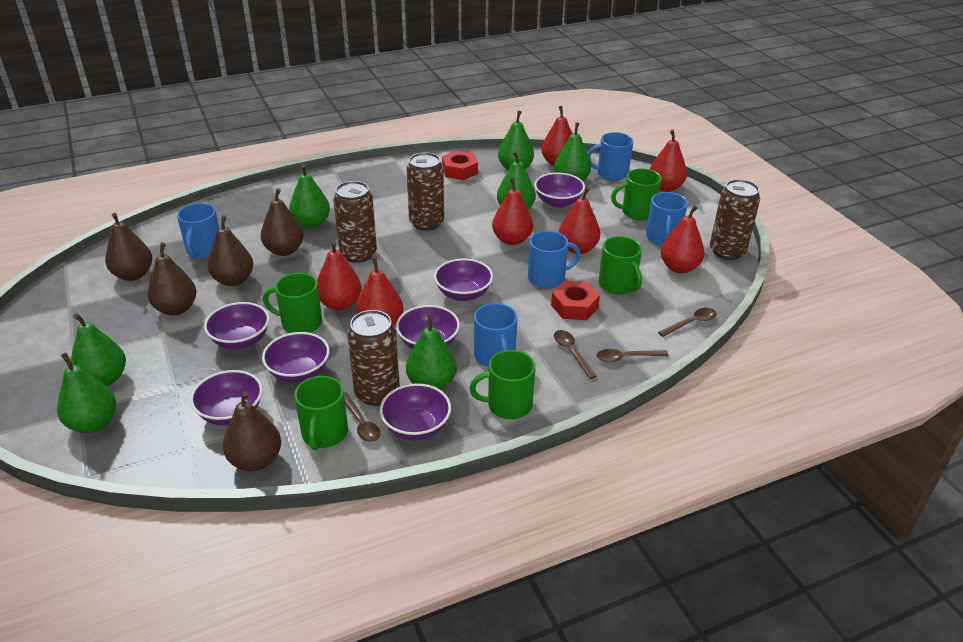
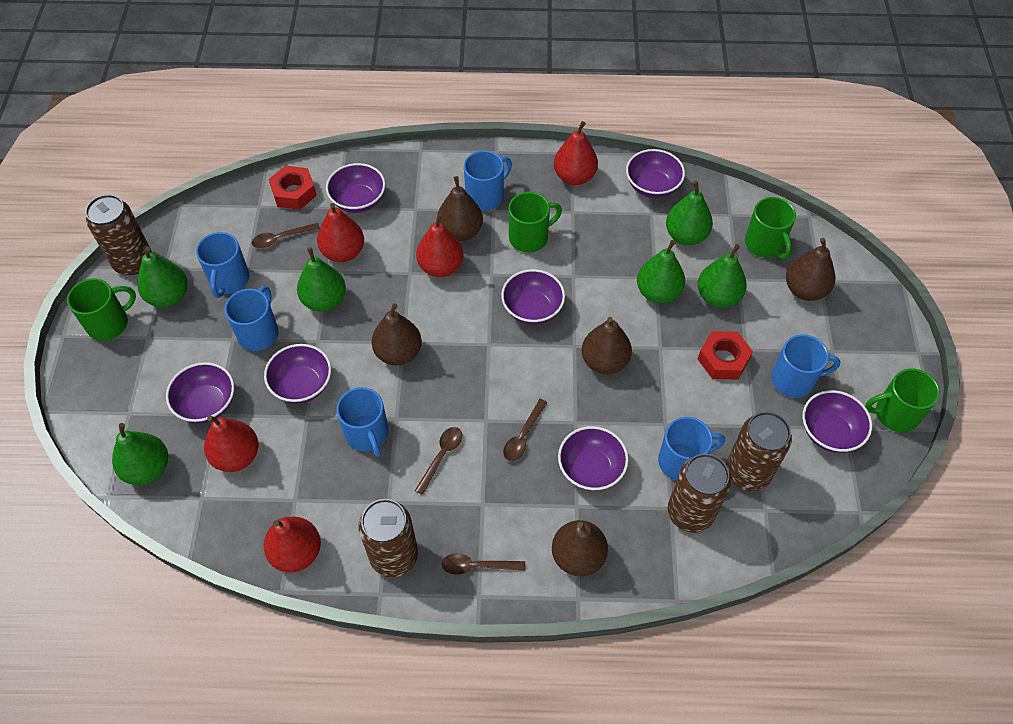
blue mug: 5 -> 6
green mug: 5 -> 4
green pear: 7 -> 6
red pear: 7 -> 5

